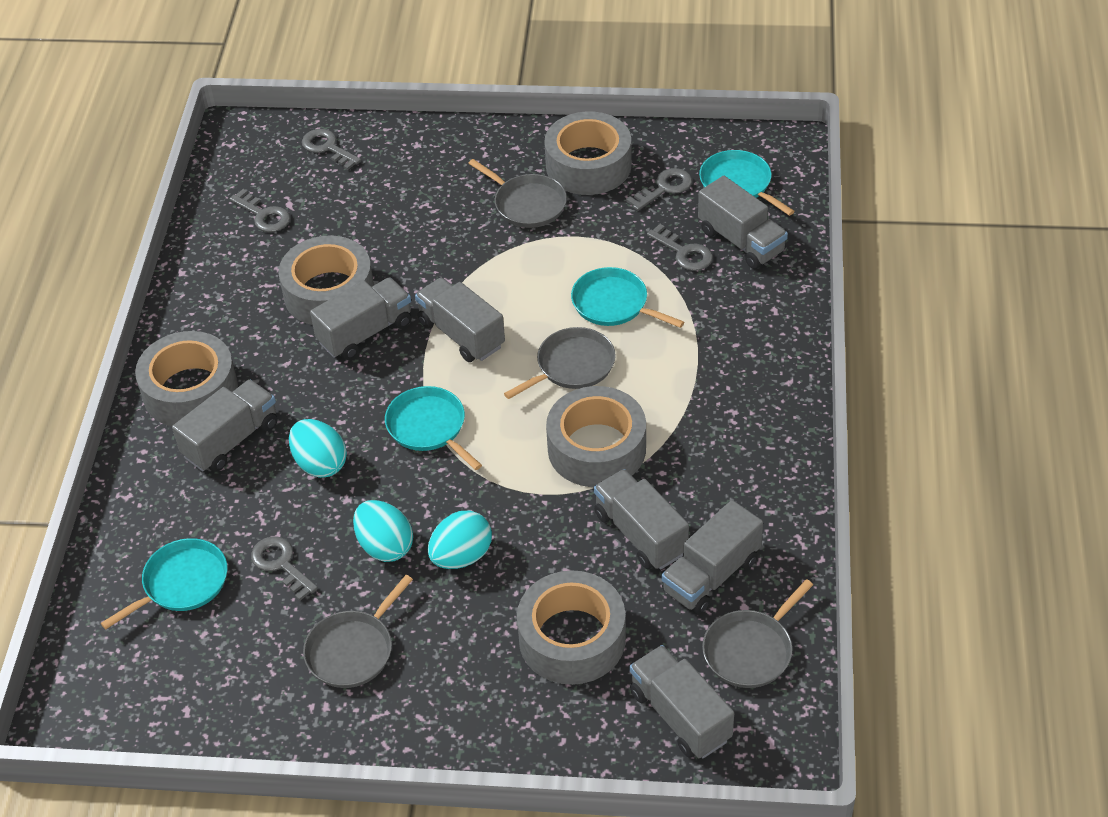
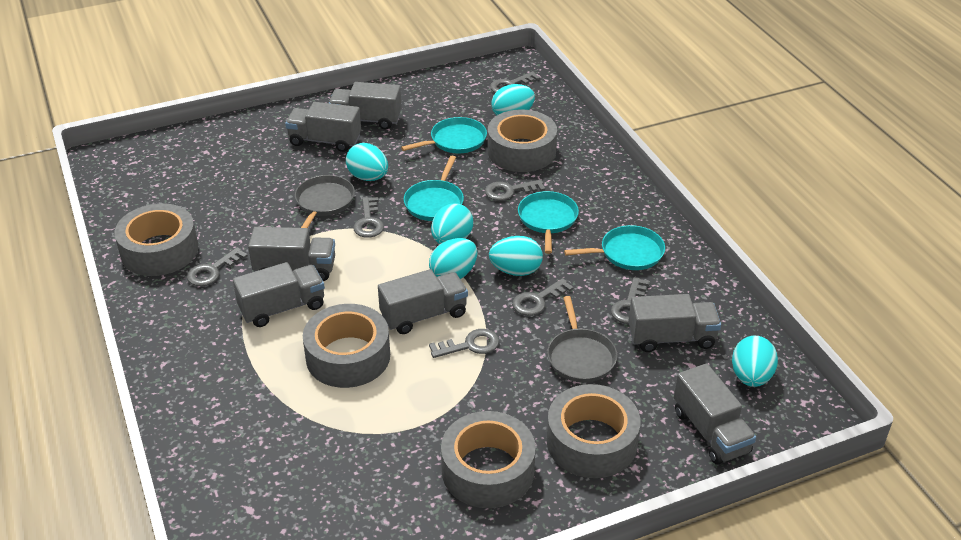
grey key: 5 -> 7
grey pan: 4 -> 2
turquoise egg: 3 -> 6

